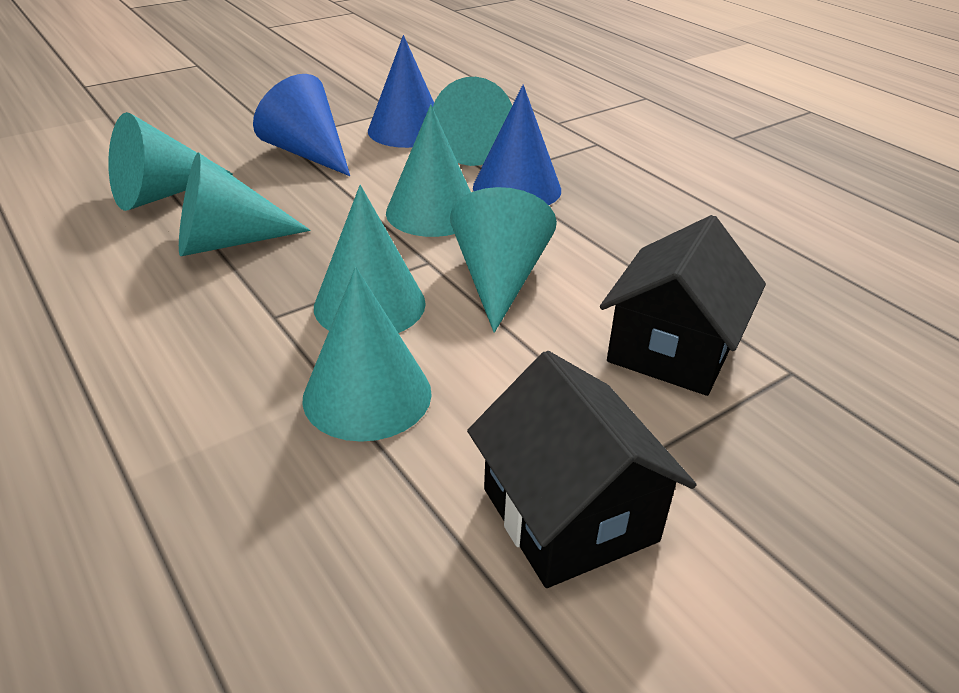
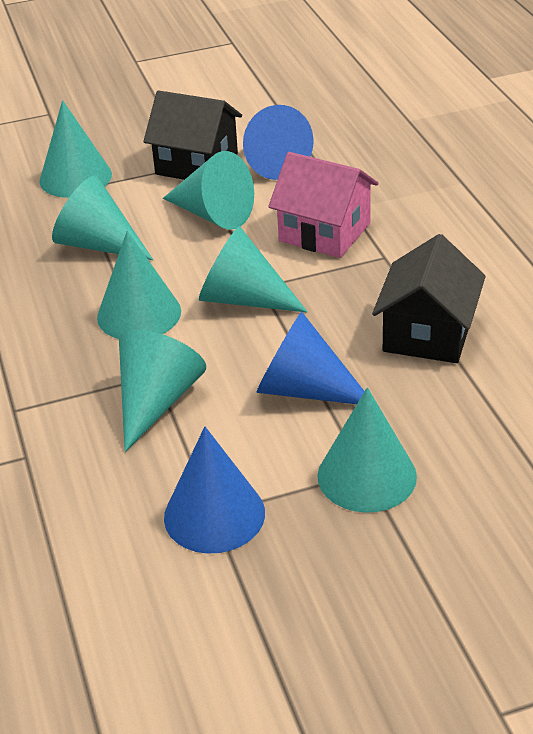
pink house: 0 -> 1

